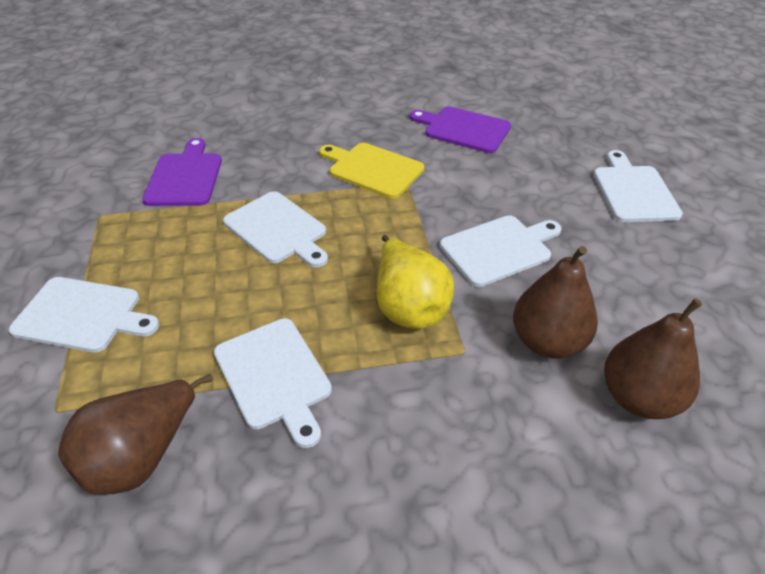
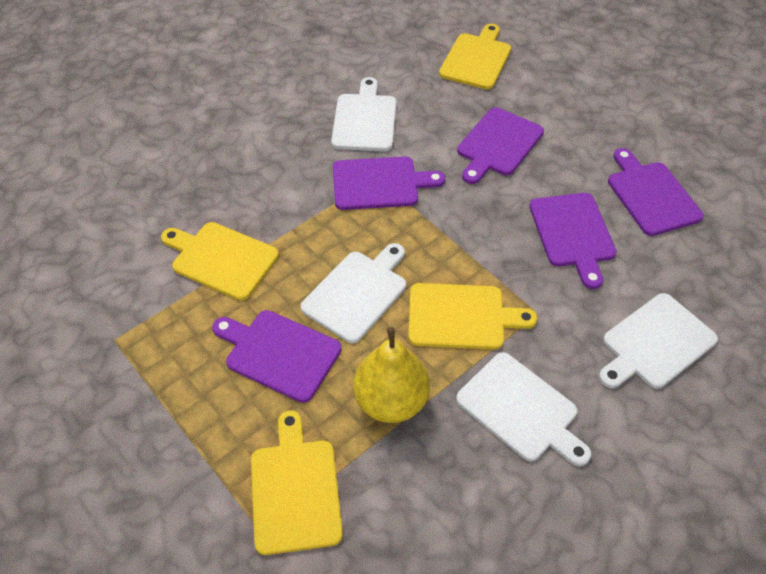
brown pear: 3 -> 0
purple cutting board: 2 -> 5
white cutting board: 5 -> 4
yellow cutting board: 1 -> 4

